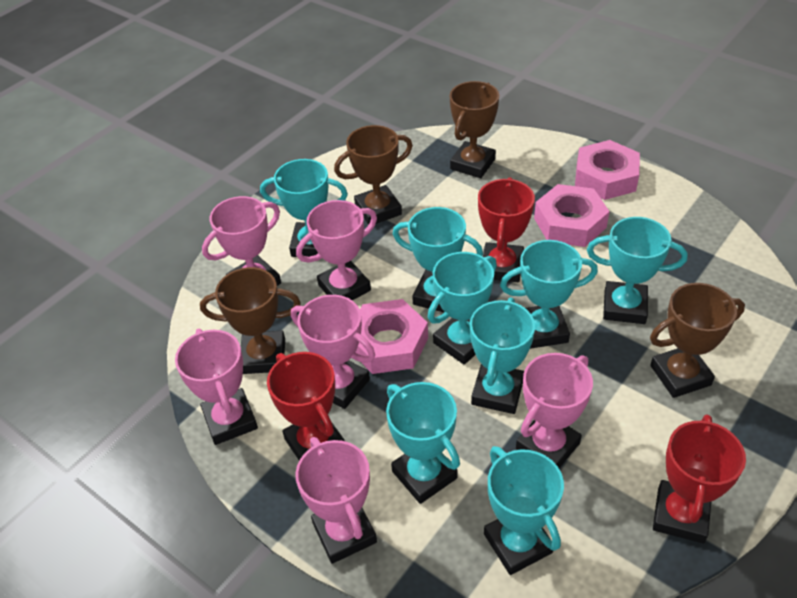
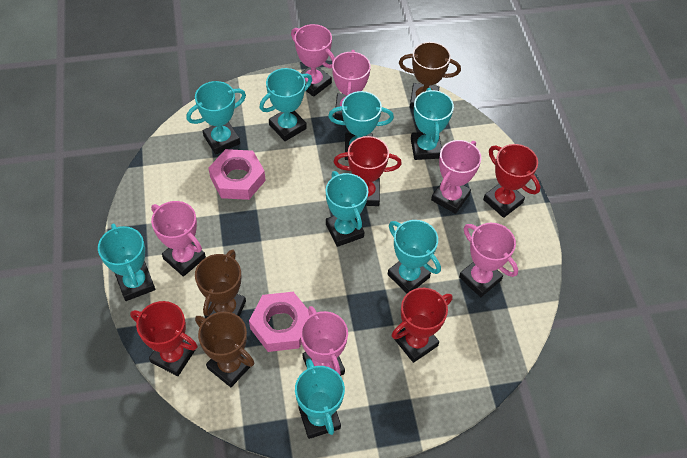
brown trophy: 4 -> 3
pink nut: 3 -> 2
red trophy: 3 -> 4

